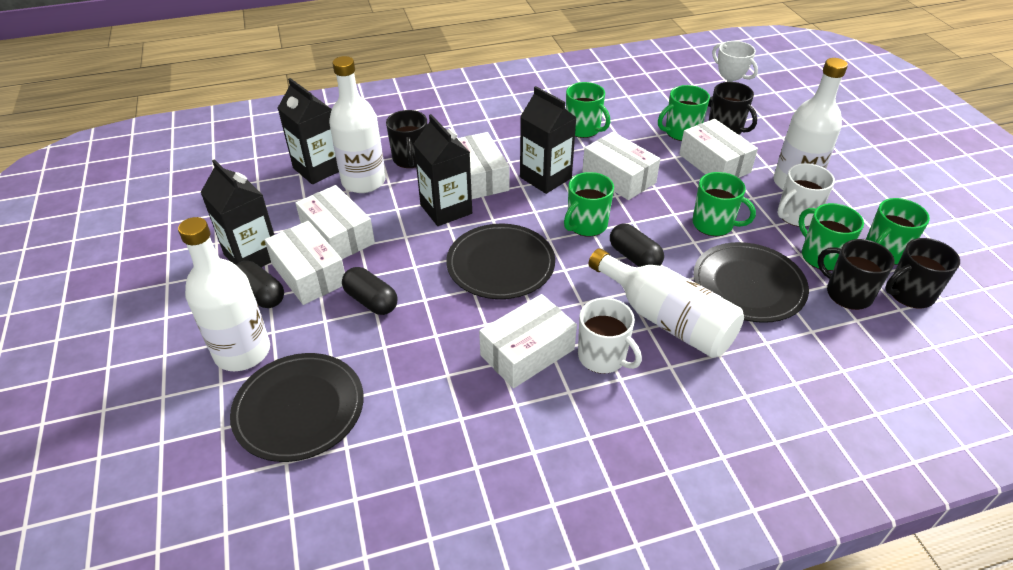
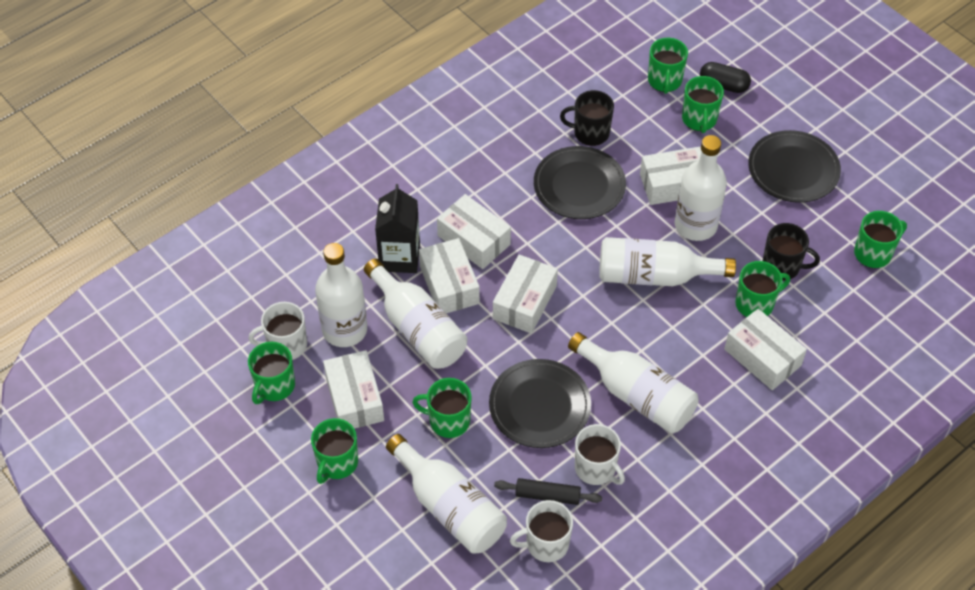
black capsule: 3 -> 1
black carton: 4 -> 1
black mug: 4 -> 2
black rolling pin: 0 -> 1
green mug: 6 -> 7
white bottle: 4 -> 6
white mug: 2 -> 3
white trophy: 1 -> 0

